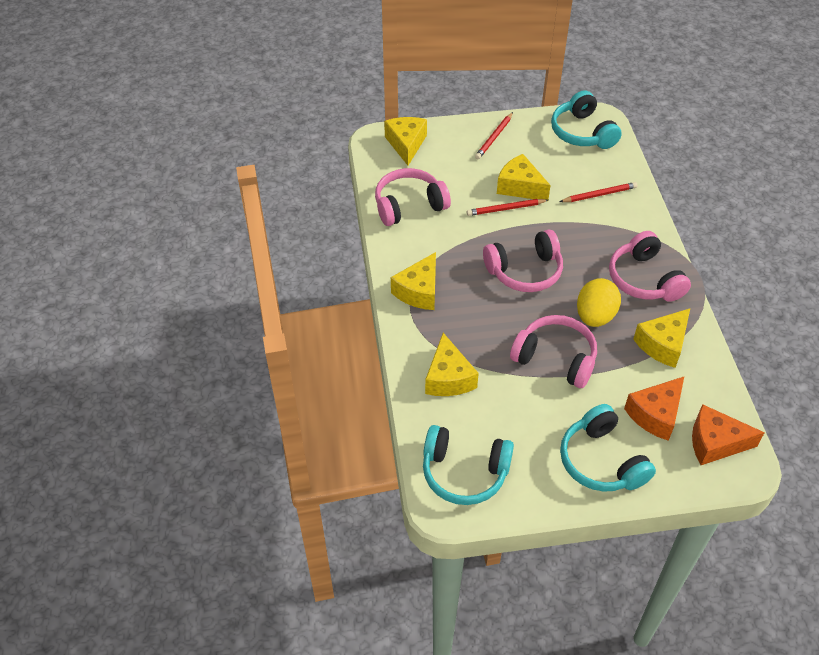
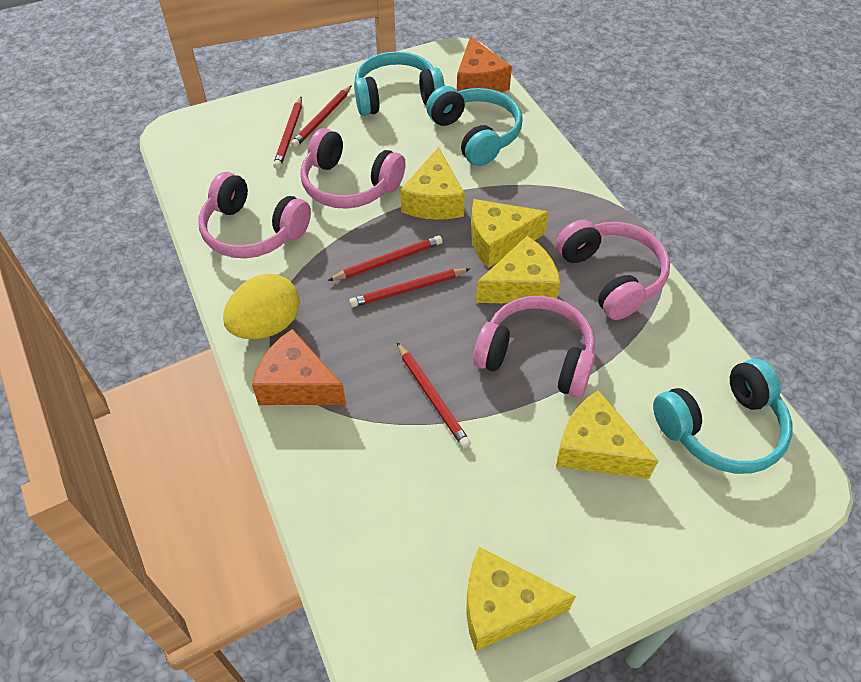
red pencil: 3 -> 5

